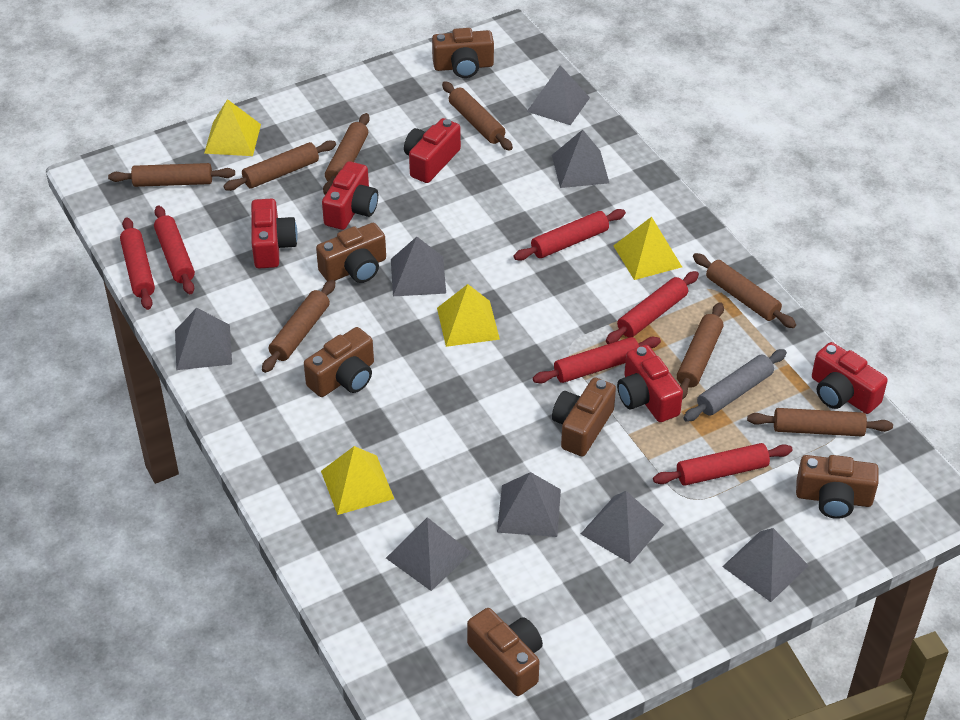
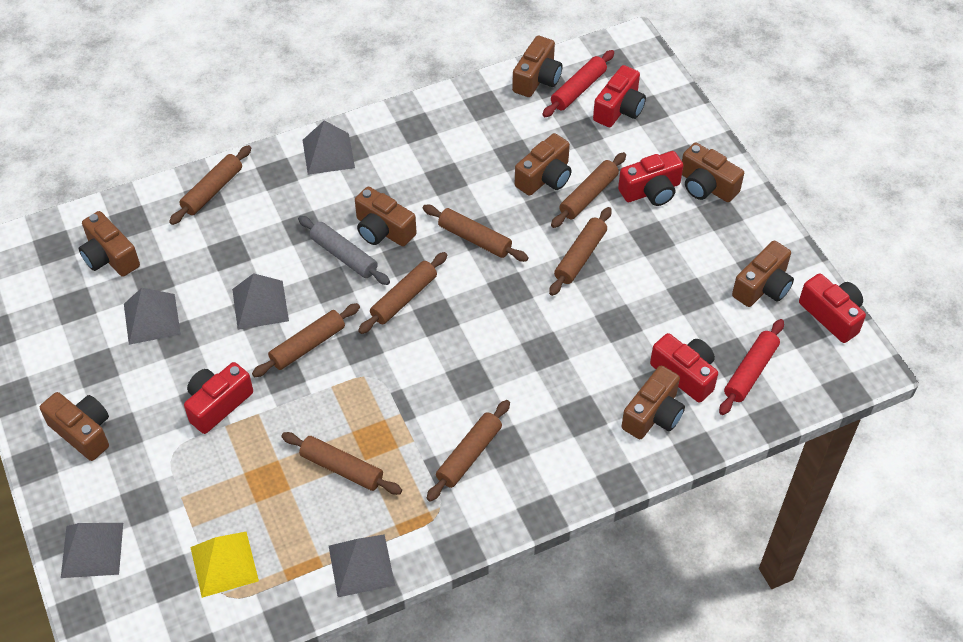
brown camera: 6 -> 8
grey pyramid: 8 -> 5
red rolling pin: 6 -> 2
yellow pyramid: 4 -> 1

